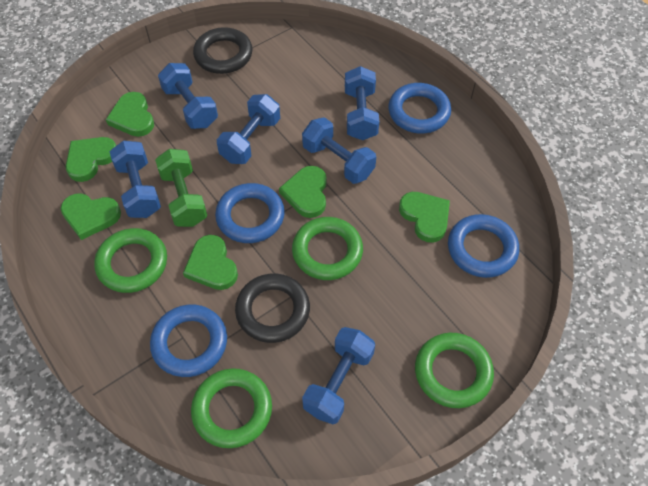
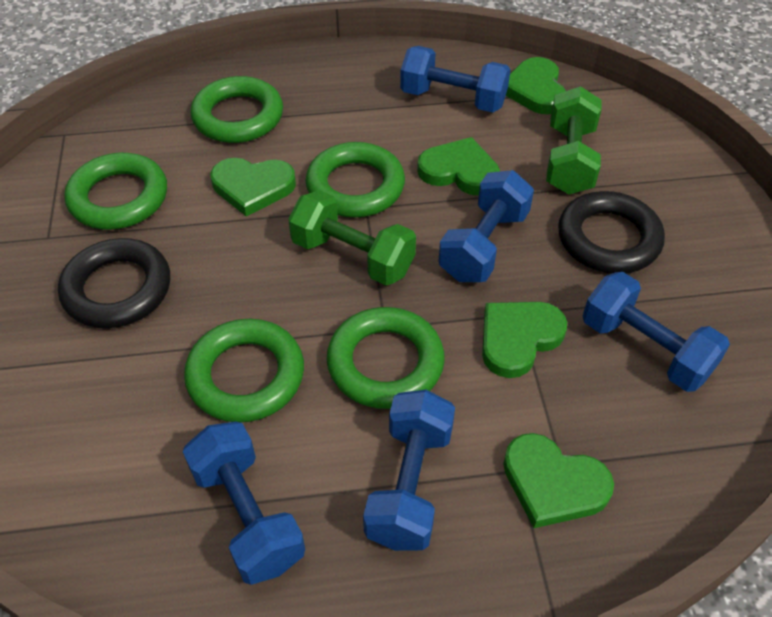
blue dumbbell: 6 -> 5
blue ring: 4 -> 0
green dumbbell: 1 -> 2
green heart: 6 -> 5
green ring: 4 -> 5

